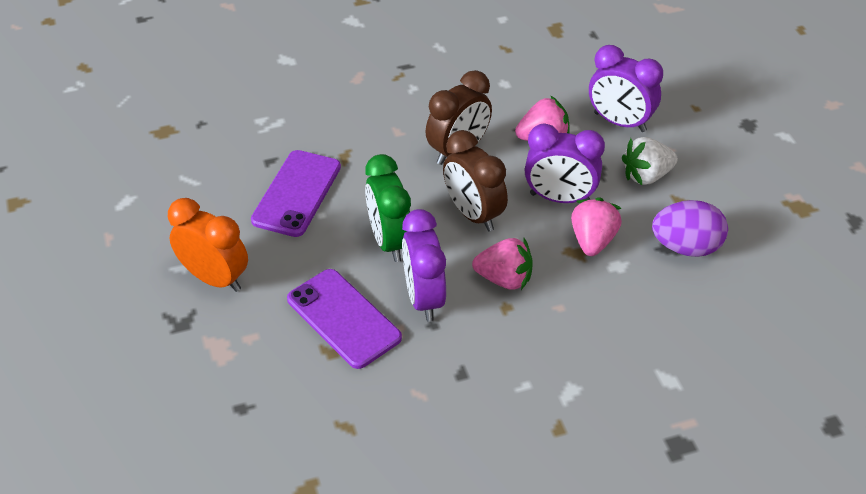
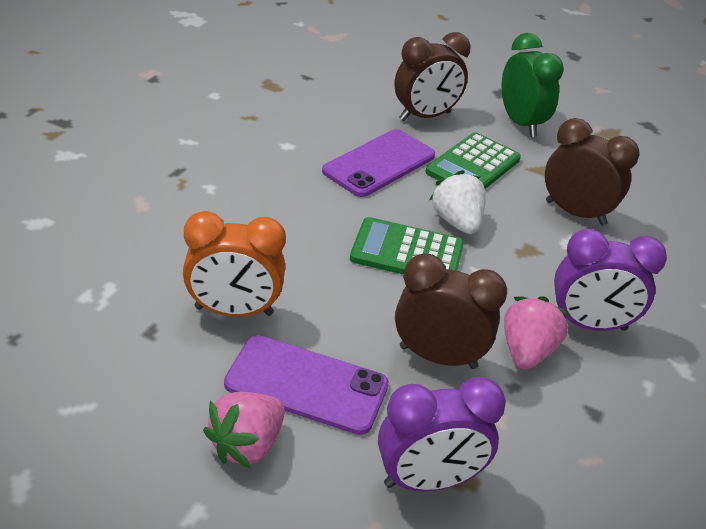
brown clock: 2 -> 3
green calculator: 0 -> 2
pink strawberry: 3 -> 2
purple clock: 3 -> 2
purple egg: 1 -> 0

